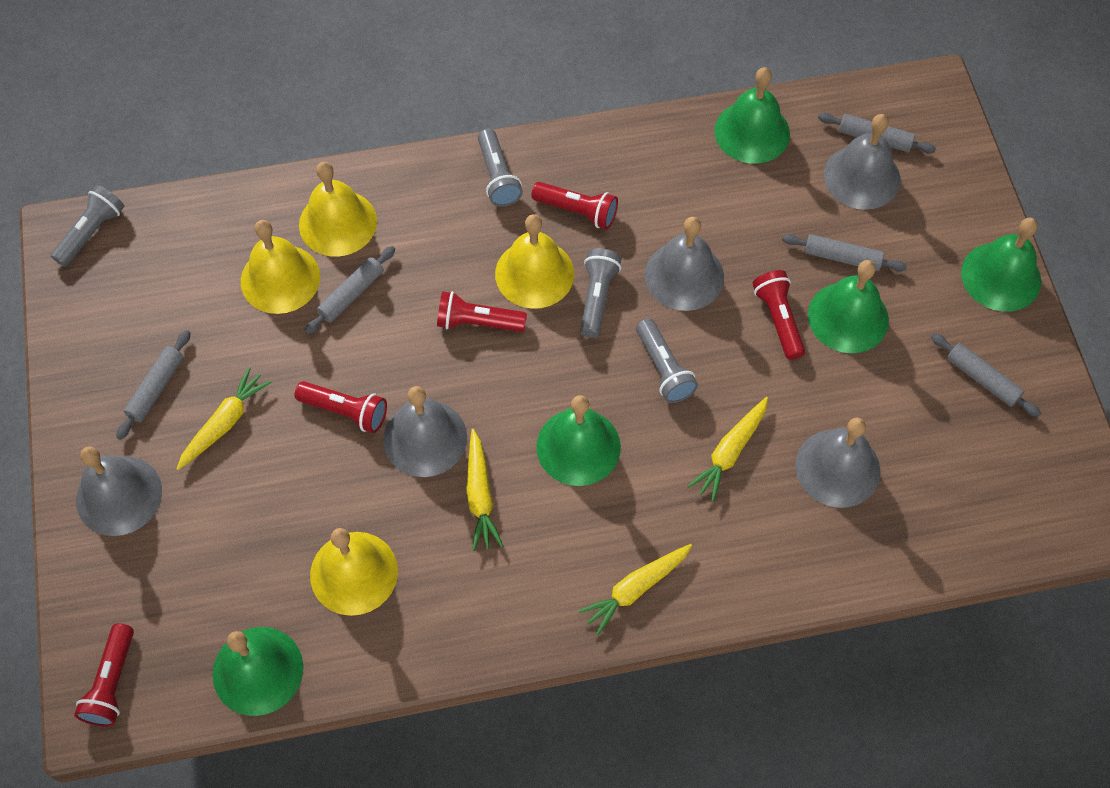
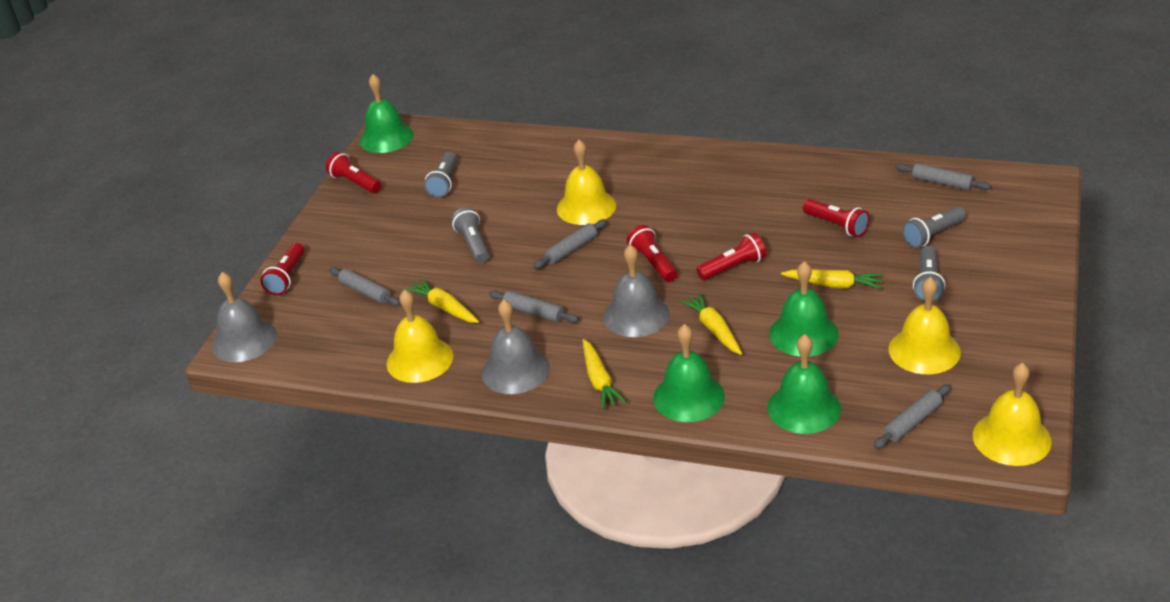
green bell: 5 -> 4
grey bell: 5 -> 3

